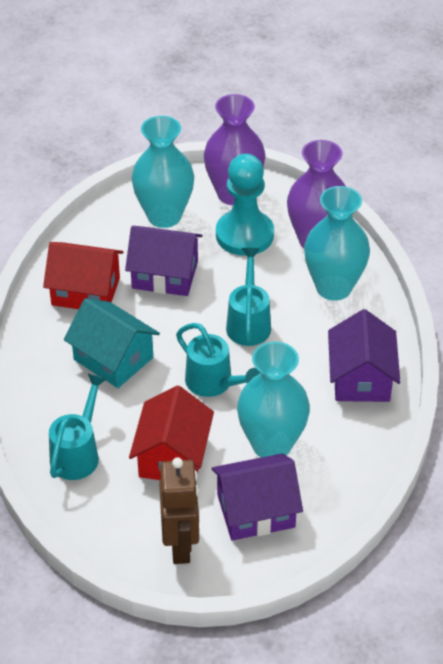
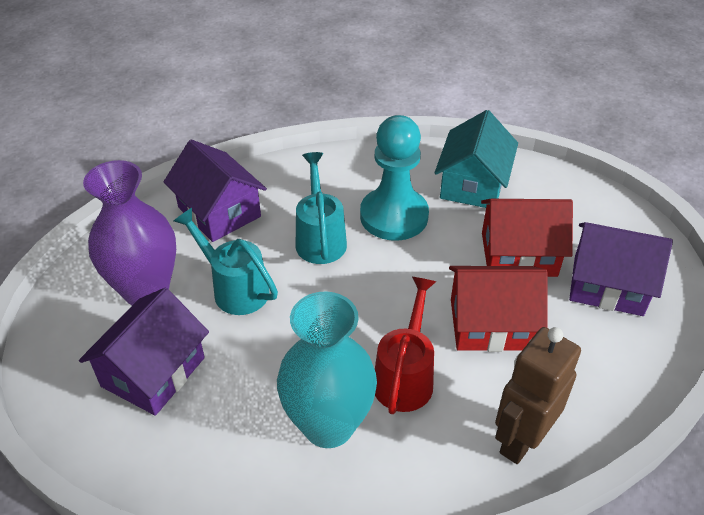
purple vase: 2 -> 1
red watering can: 0 -> 1
turquoise vase: 3 -> 1
turquoise watering can: 3 -> 2

